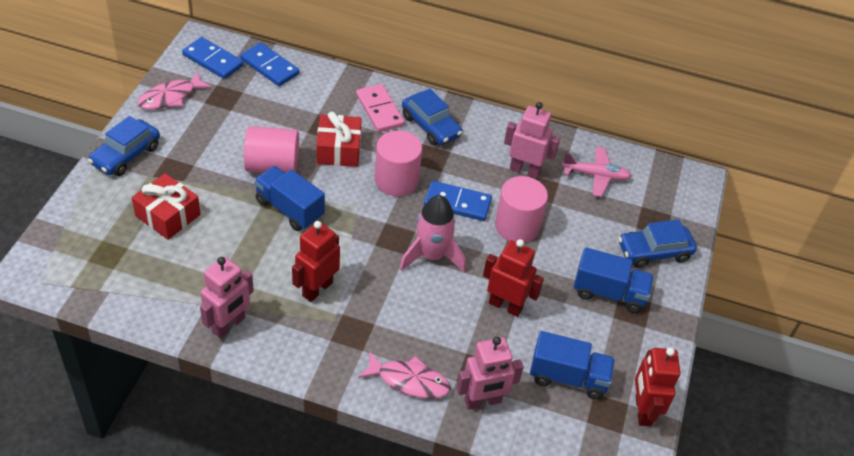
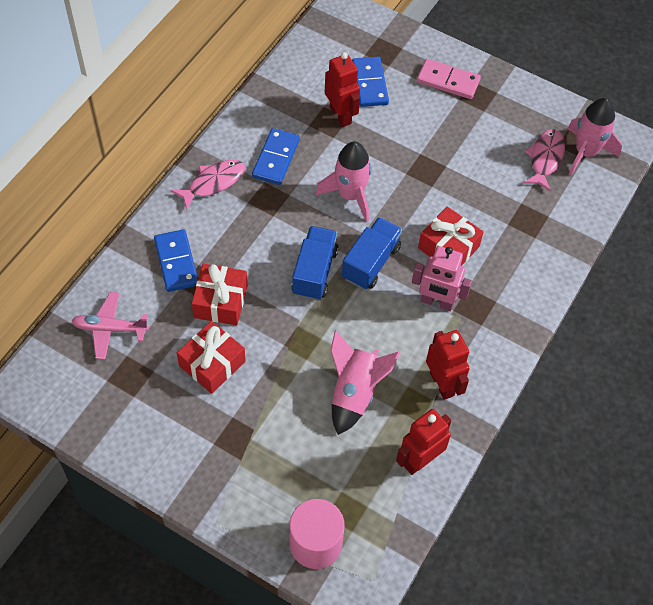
blue car: 3 -> 0
blue truck: 3 -> 2
pink cylinder: 3 -> 1
pink robot: 3 -> 1
pink rocket: 1 -> 3
red gift: 2 -> 3

